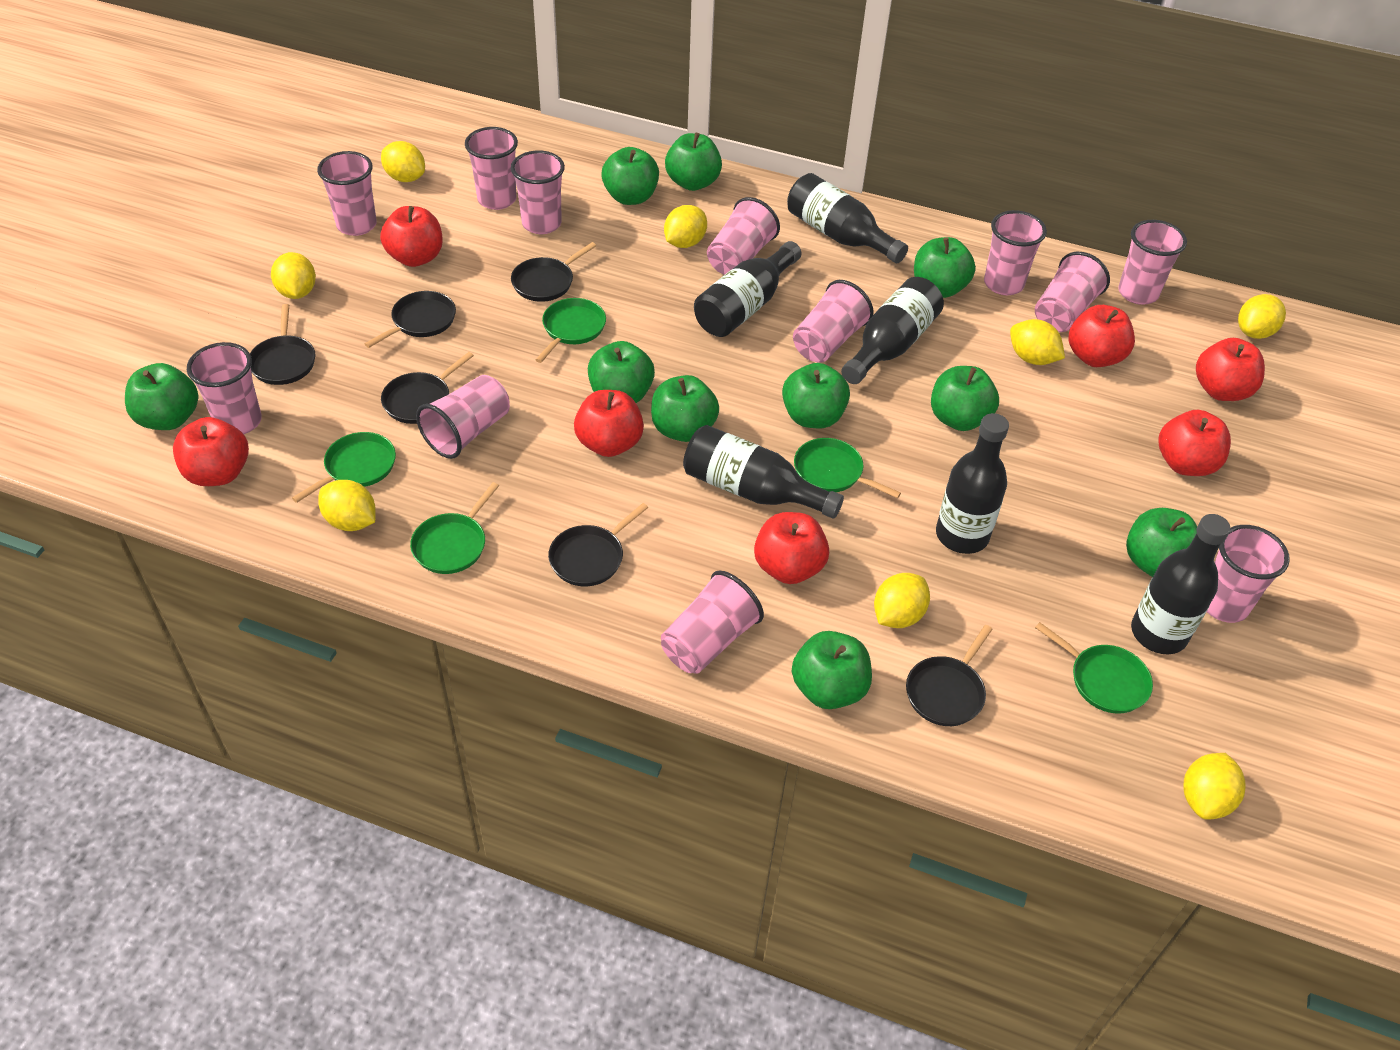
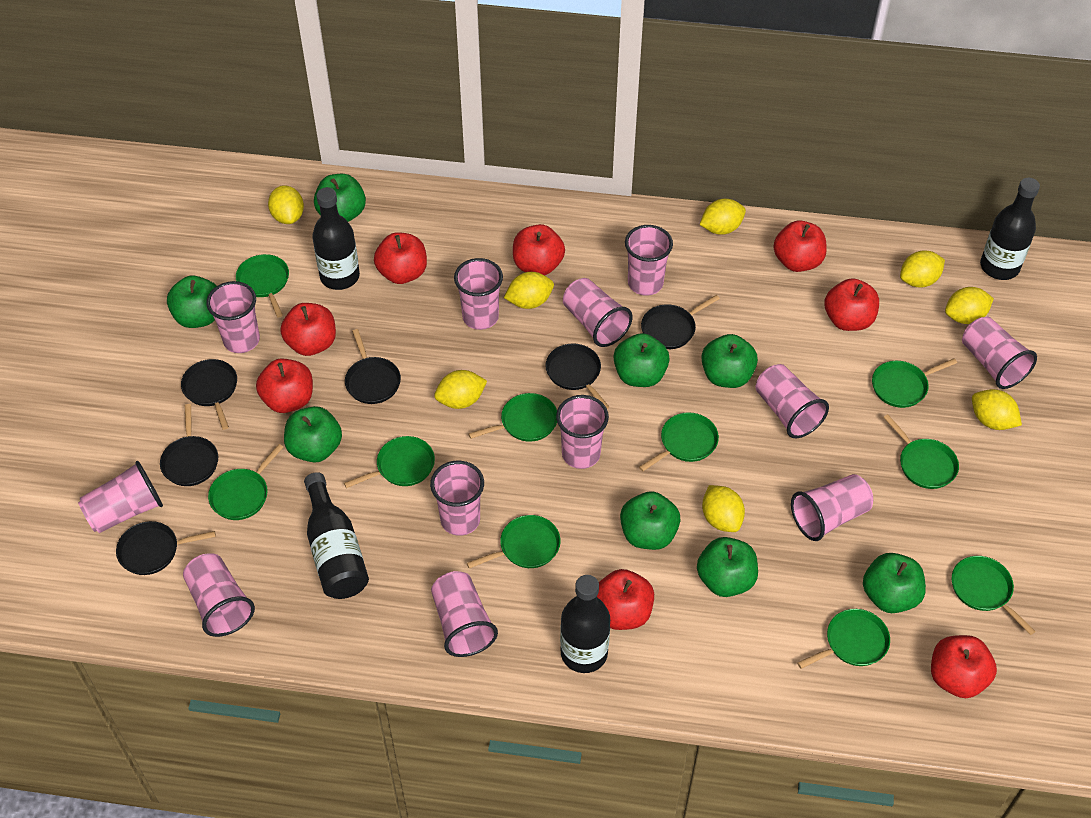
black bottle: 6 -> 4
green apple: 10 -> 8
green pan: 5 -> 10
red apple: 7 -> 8

